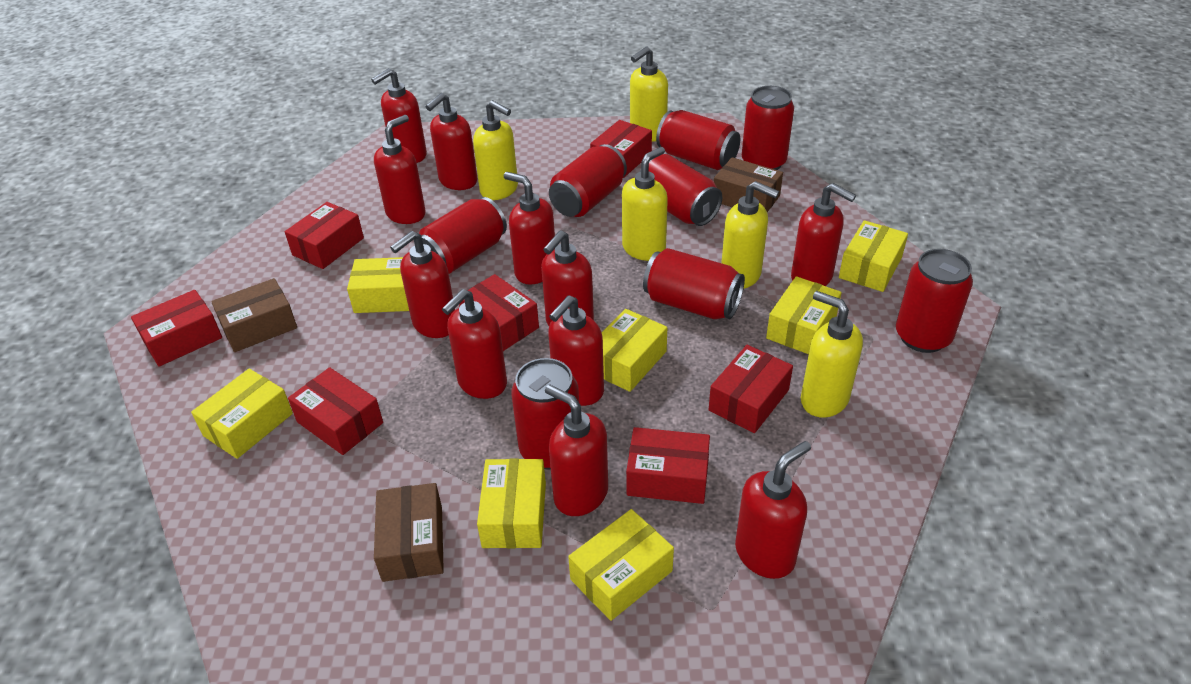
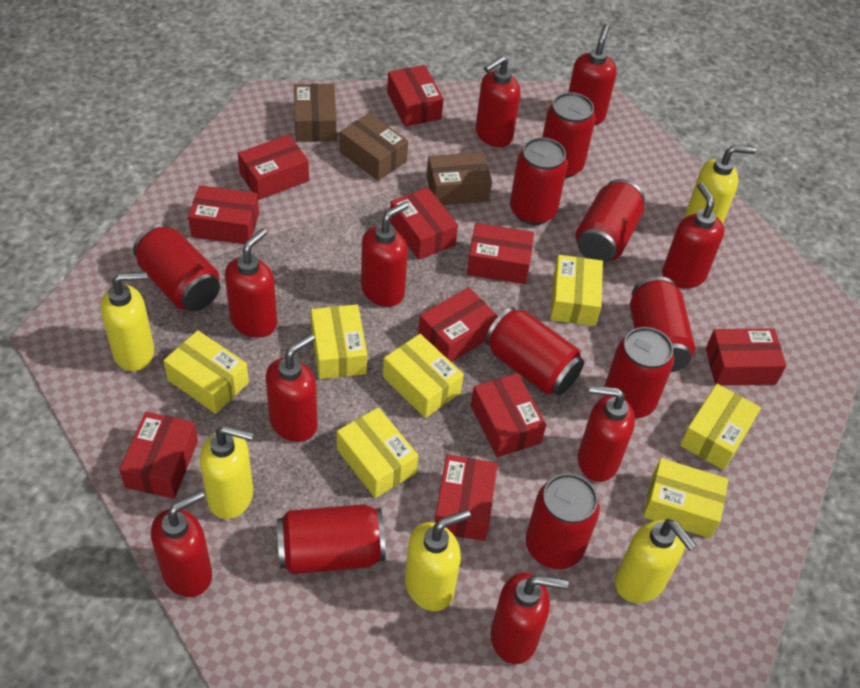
red box: 7 -> 10
red can: 8 -> 9
red soap dispenser: 11 -> 9

